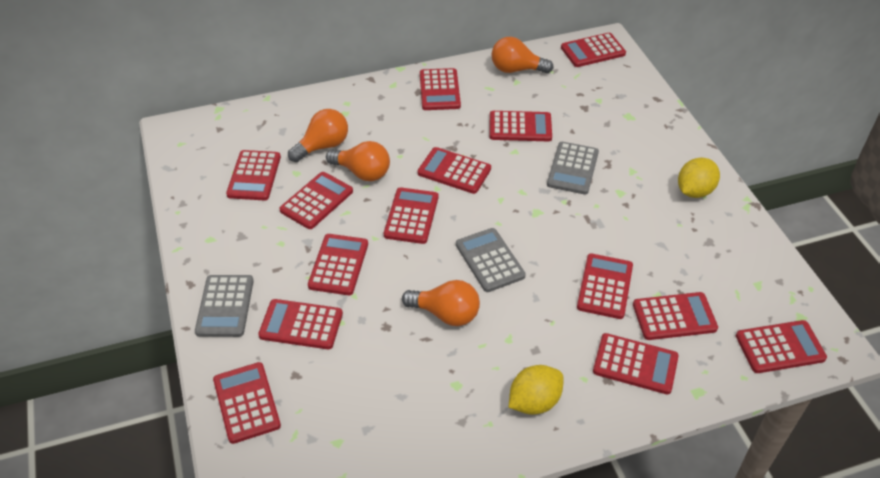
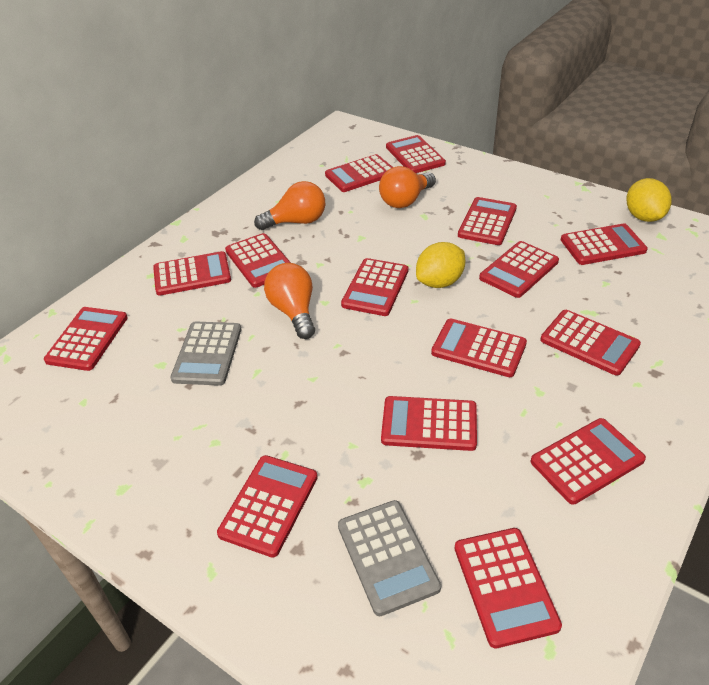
grey calculator: 3 -> 2
orange light bulb: 4 -> 3
red calculator: 14 -> 15

